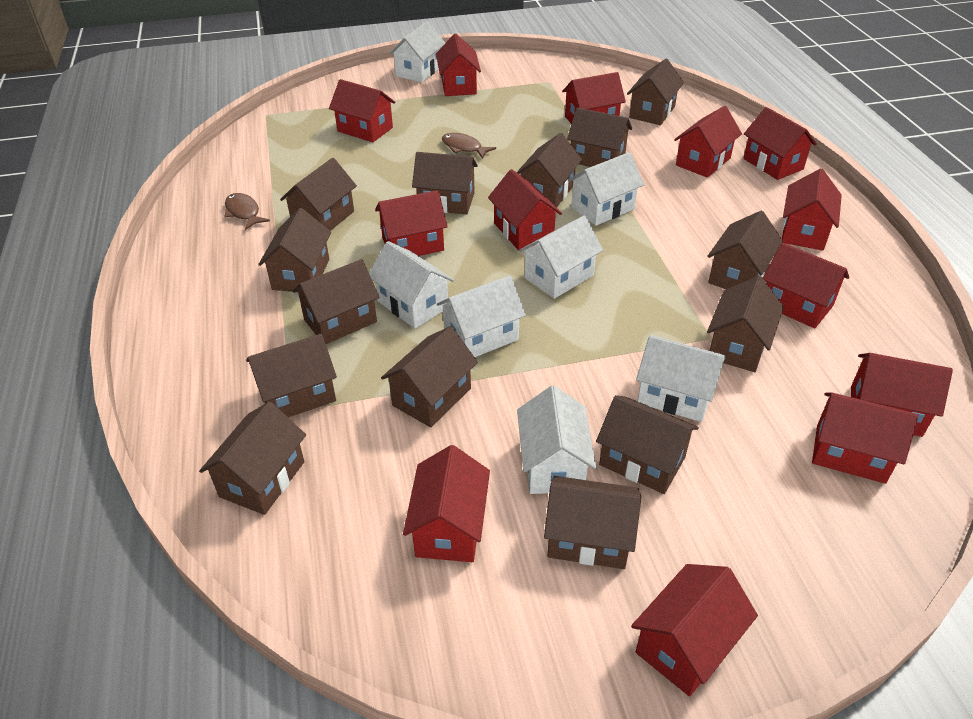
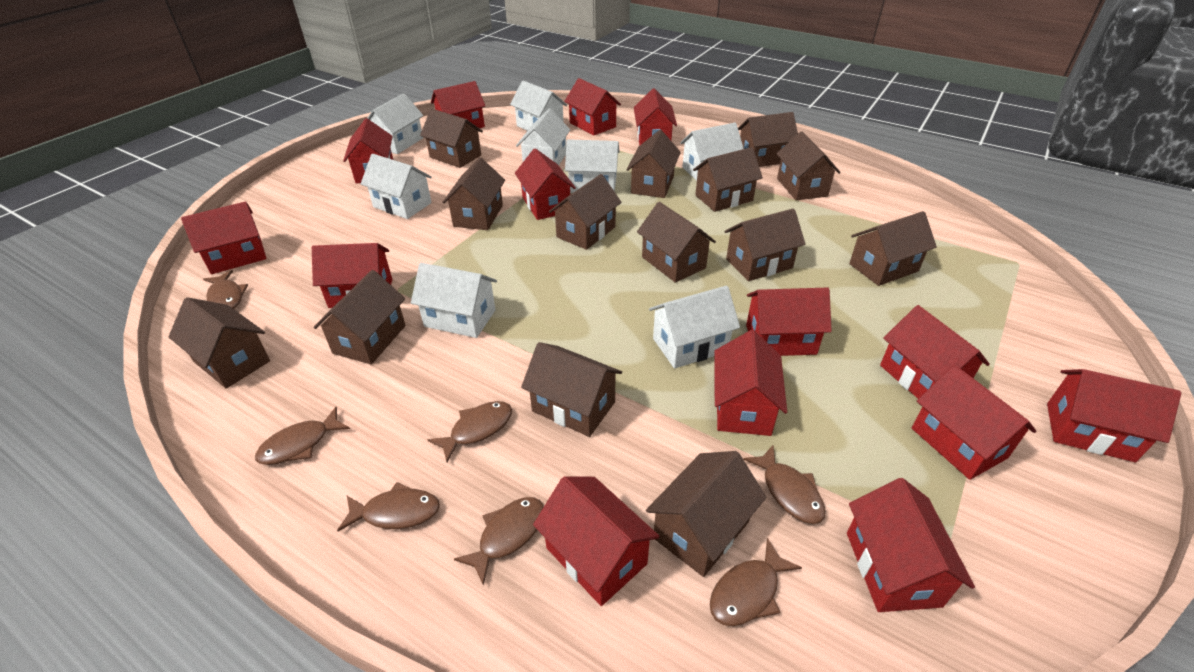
brown fish: 2 -> 7
red house: 13 -> 14
white house: 7 -> 8

